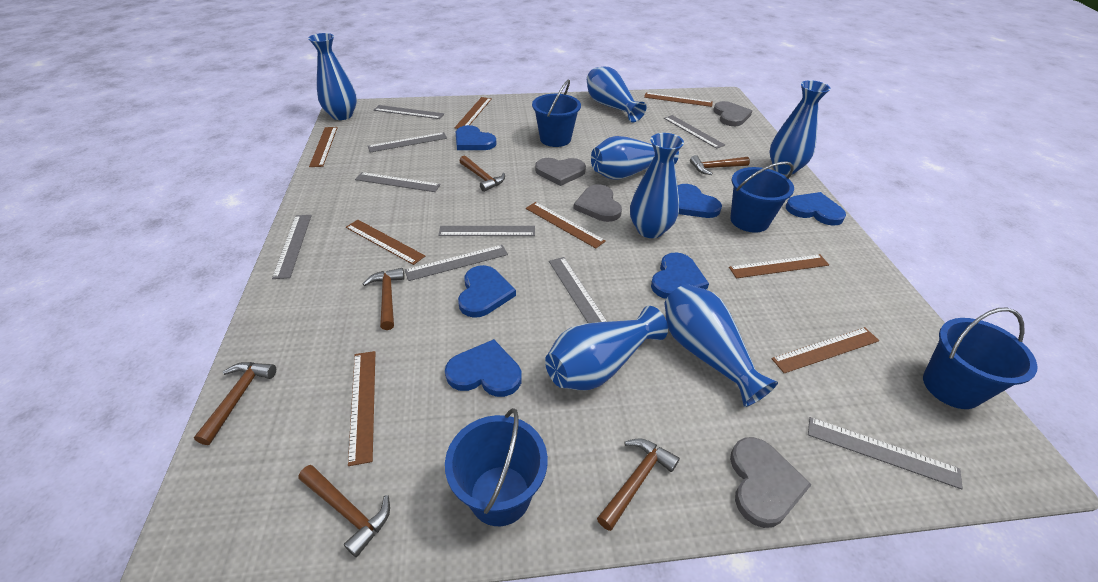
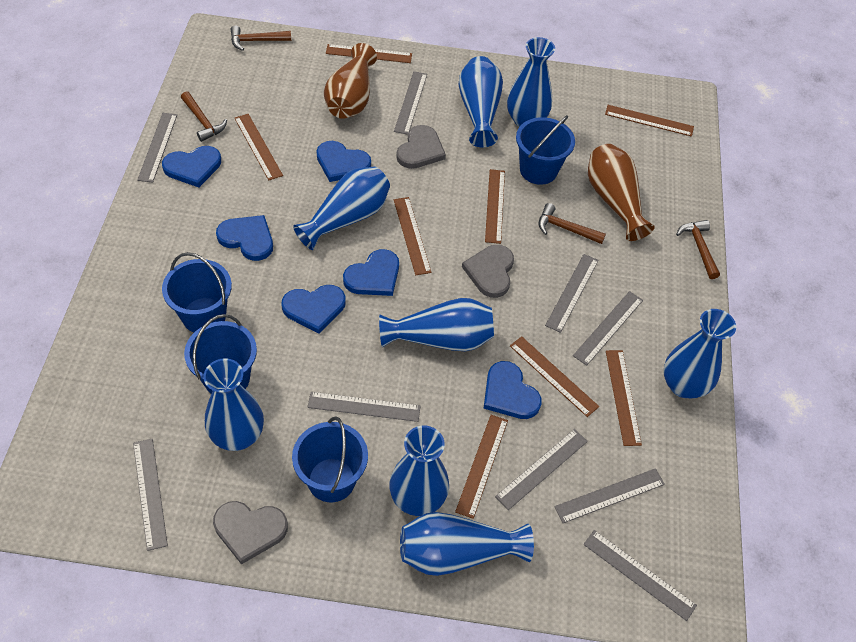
blue vase: 7 -> 8
brown hammer: 6 -> 4
brown vase: 0 -> 2
grey heart: 4 -> 3

